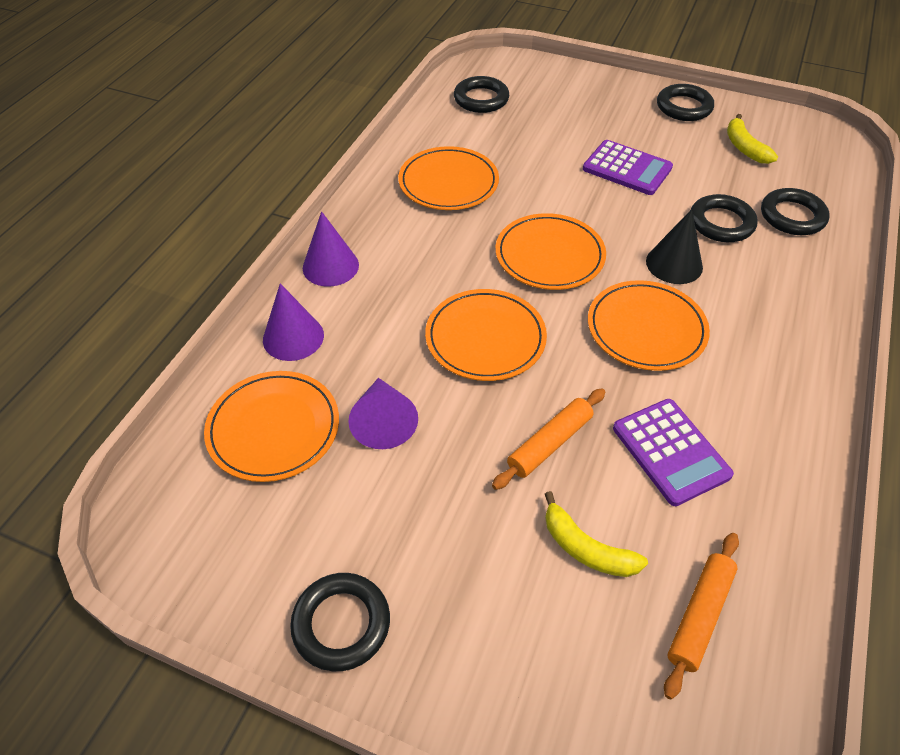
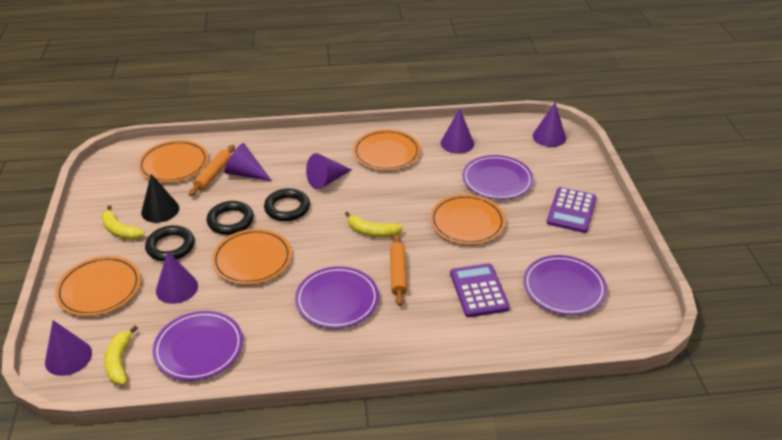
black ring: 5 -> 3
purple cone: 3 -> 6
purple plate: 0 -> 4
yellow banana: 2 -> 3

